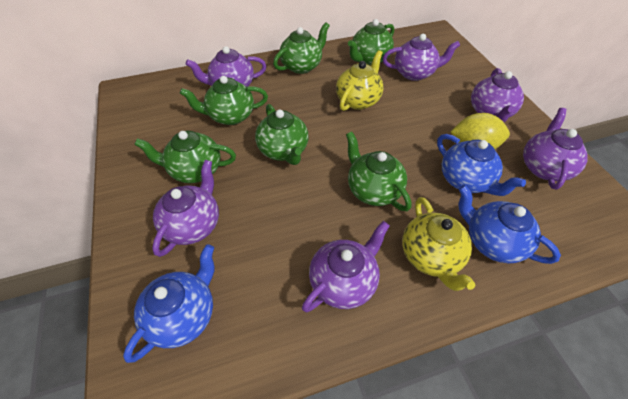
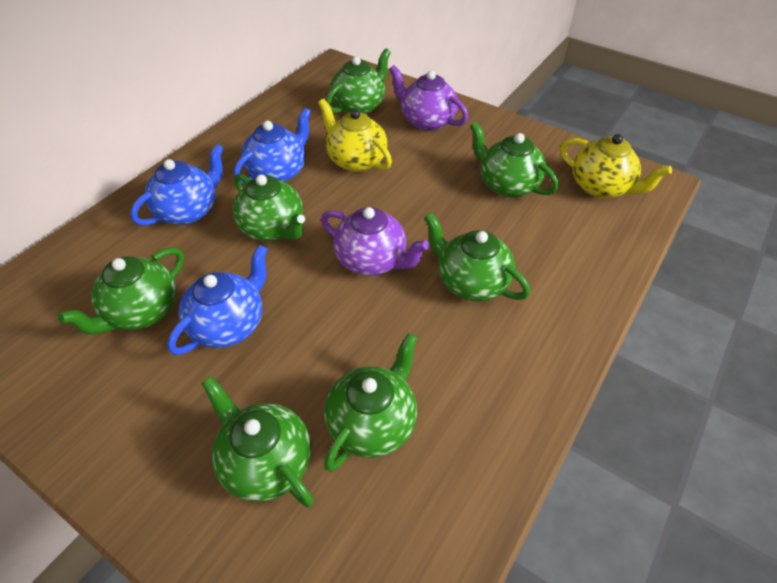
green teapot: 6 -> 7
purple teapot: 6 -> 2
yellow lemon: 1 -> 0

